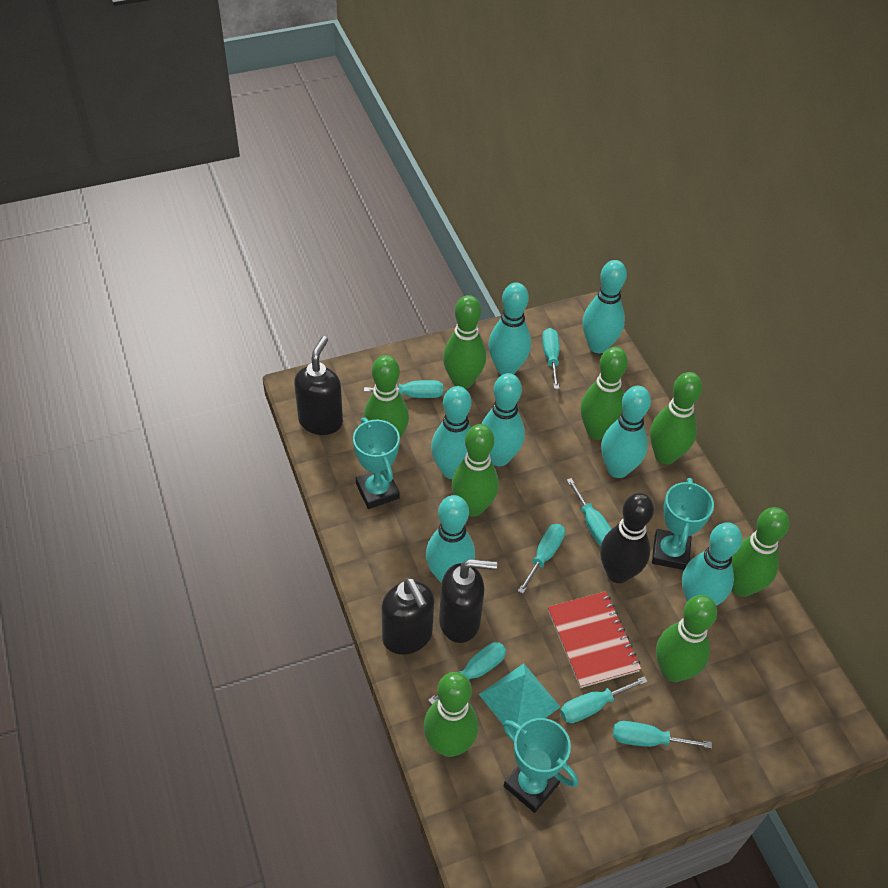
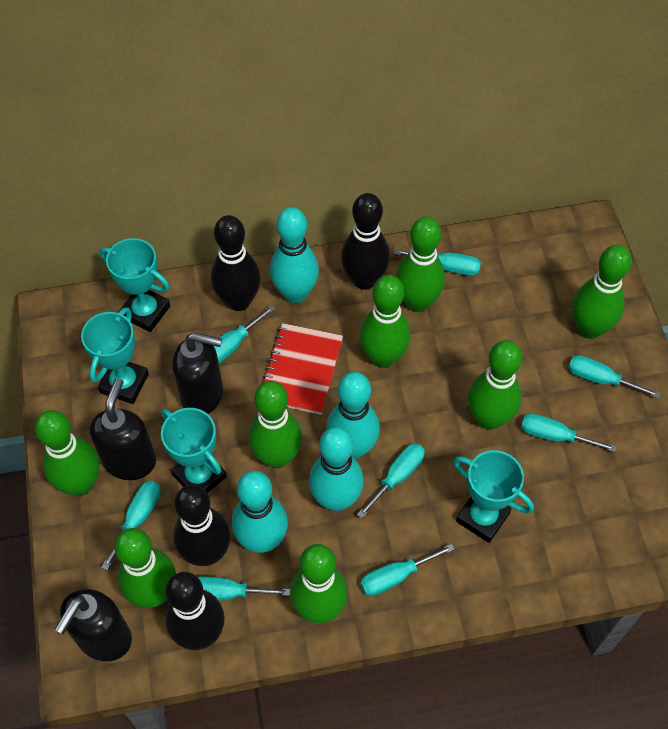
black bowling pin: 1 -> 4
turquoise bowling pin: 7 -> 4
turquoise pyramid: 1 -> 0
turquoise screwdriver: 7 -> 8
turquoise trophy: 3 -> 4

